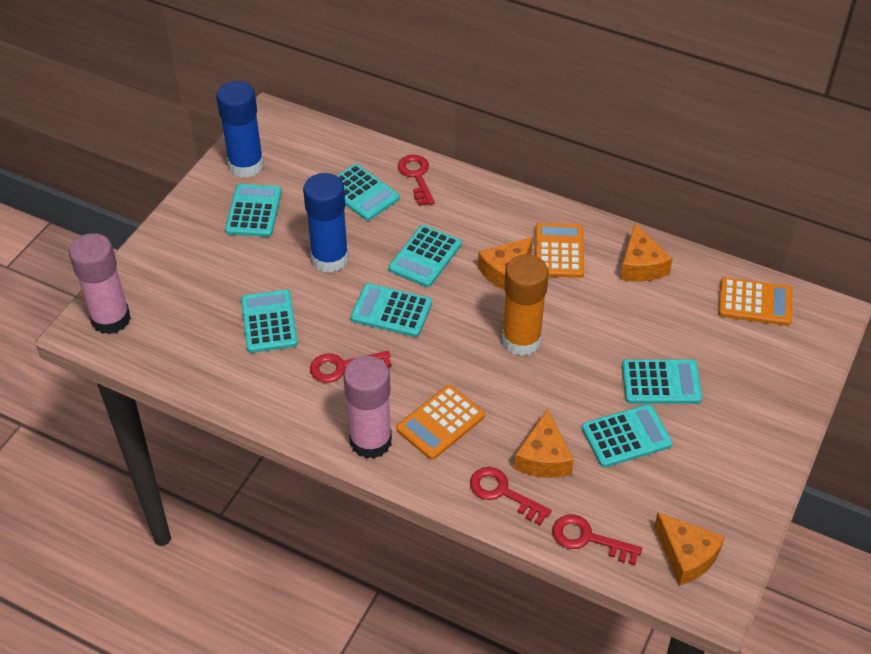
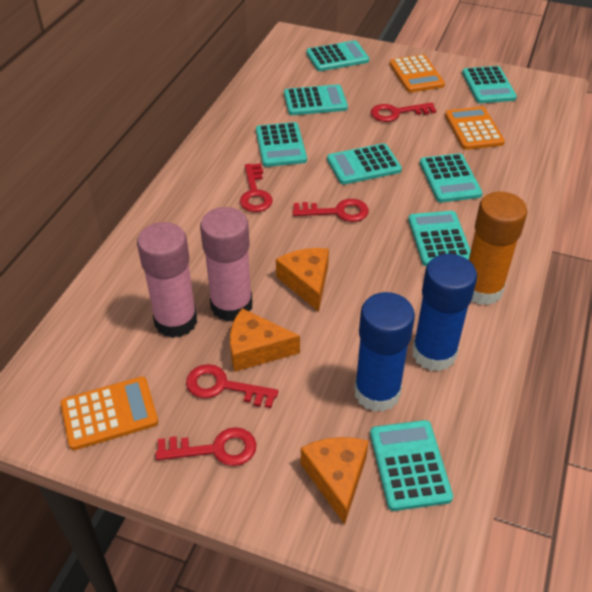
orange cheese: 4 -> 3
red key: 4 -> 5
turquoise calculator: 7 -> 8

